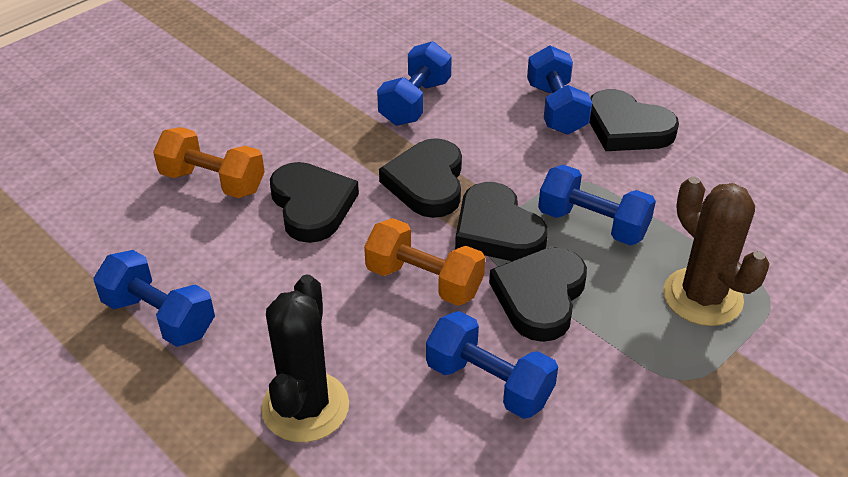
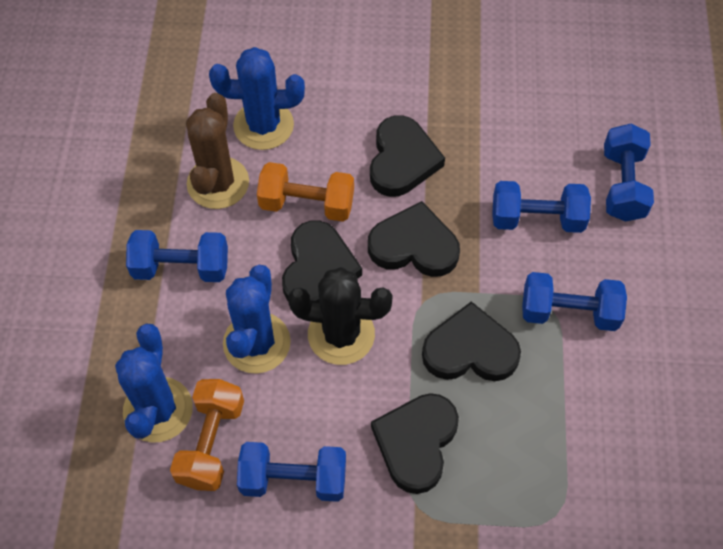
blue cactus: 0 -> 3

